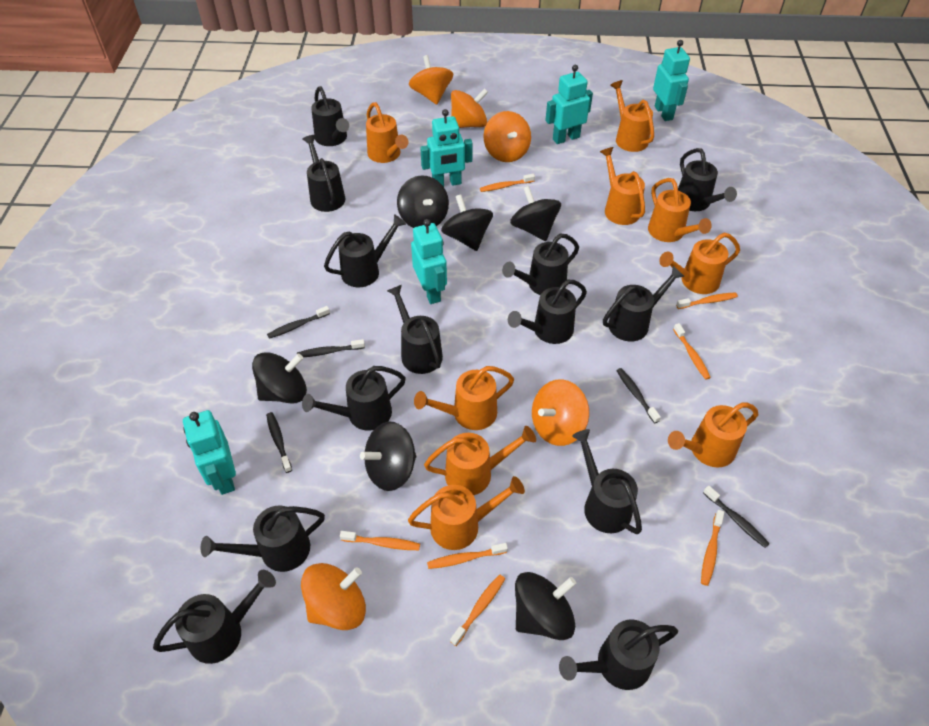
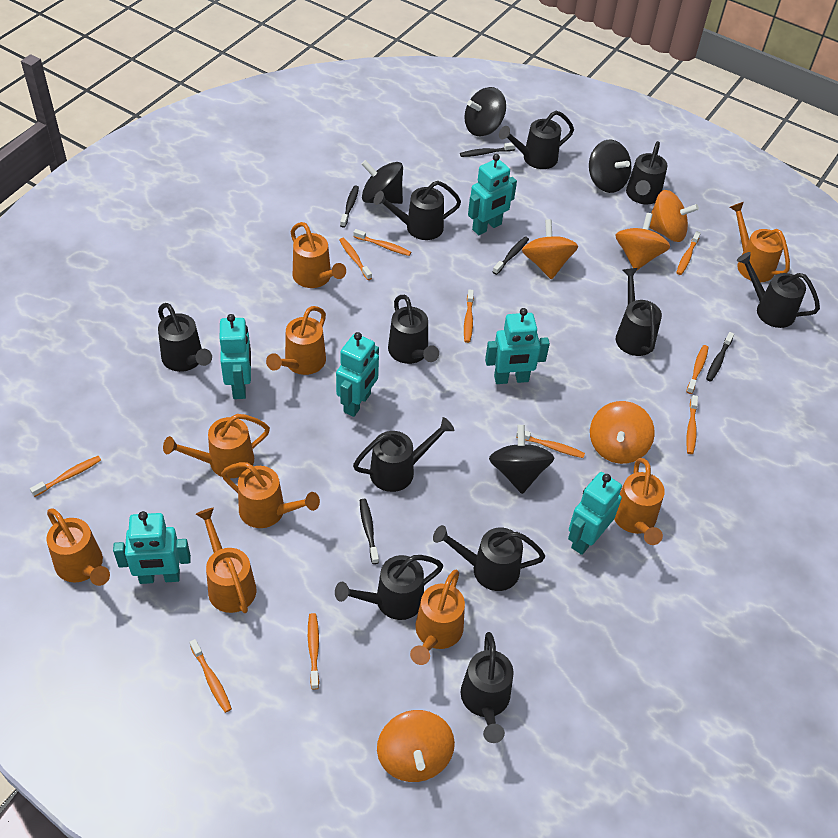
black spinning top: 6 -> 4
black watering can: 13 -> 11
orange toothbrush: 7 -> 10
turquoise robot: 5 -> 6

